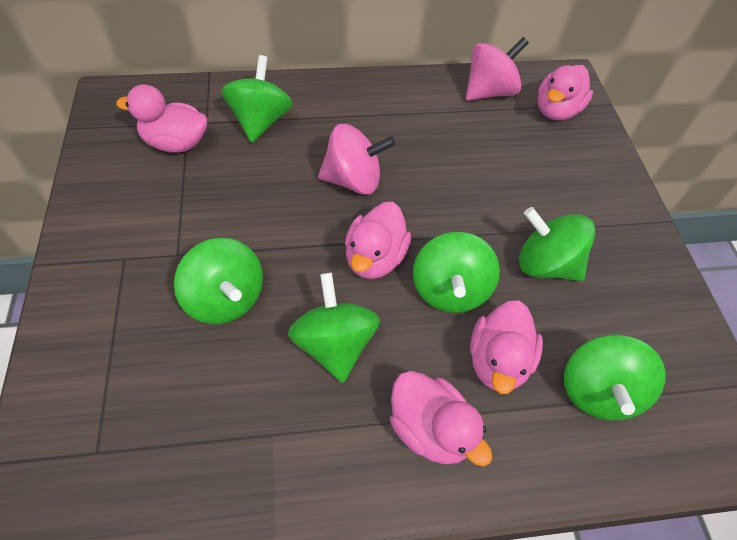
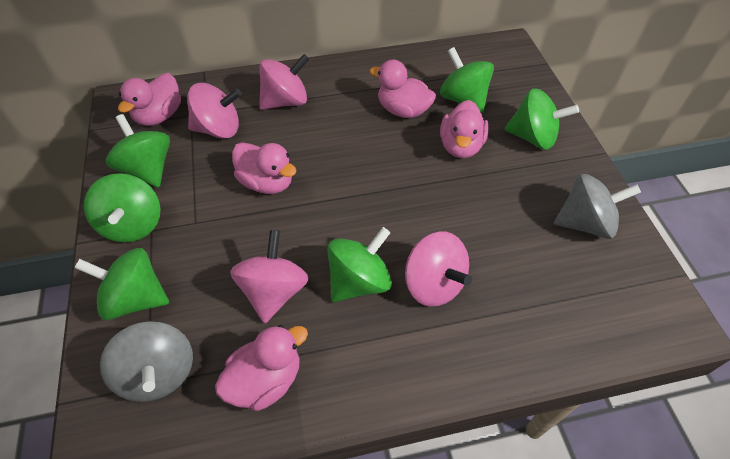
grey spinning top: 0 -> 2
pink spinning top: 2 -> 4

